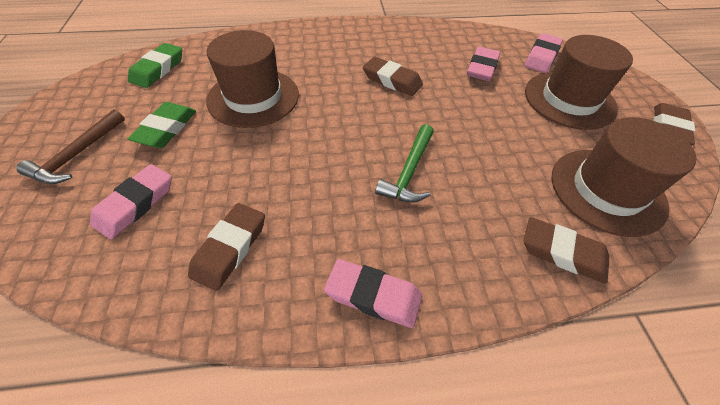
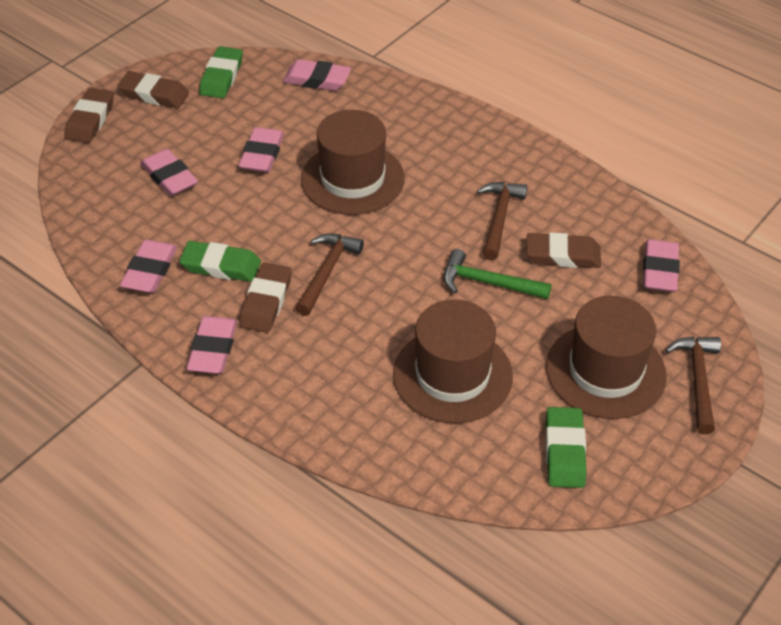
brown hammer: 1 -> 3
green eraser: 2 -> 3
pink eraser: 4 -> 6

